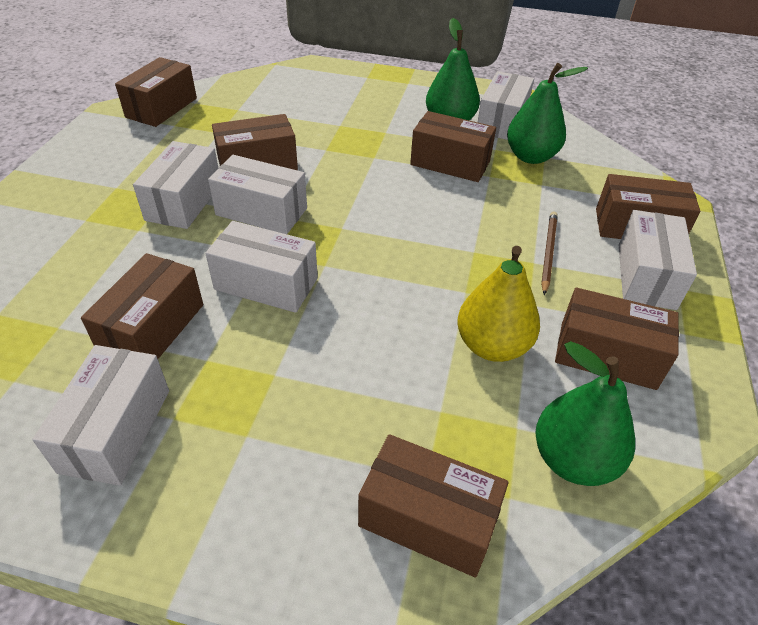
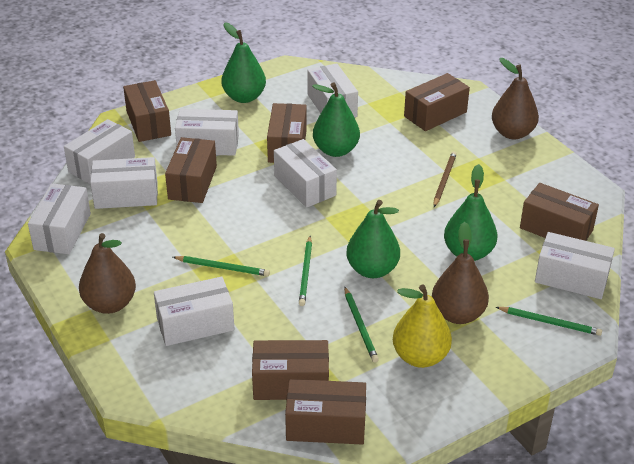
brown pear: 0 -> 3
green pear: 3 -> 4
green pencil: 0 -> 4
white box: 6 -> 8

